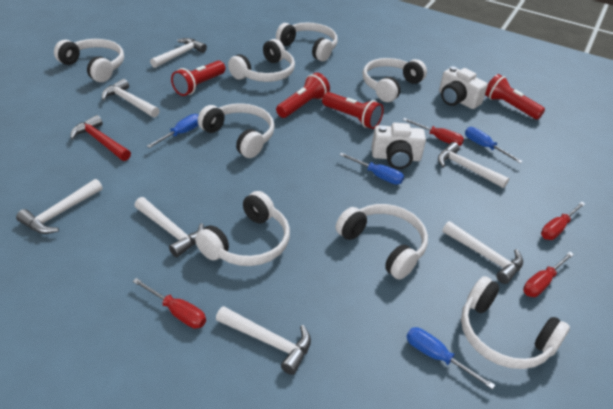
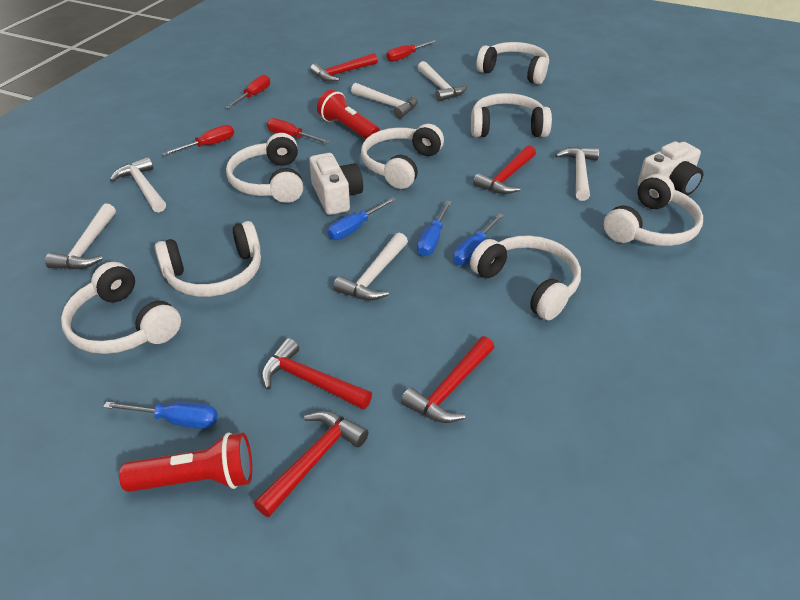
red flashlight: 4 -> 2
red hammer: 1 -> 5
white hammer: 7 -> 6

